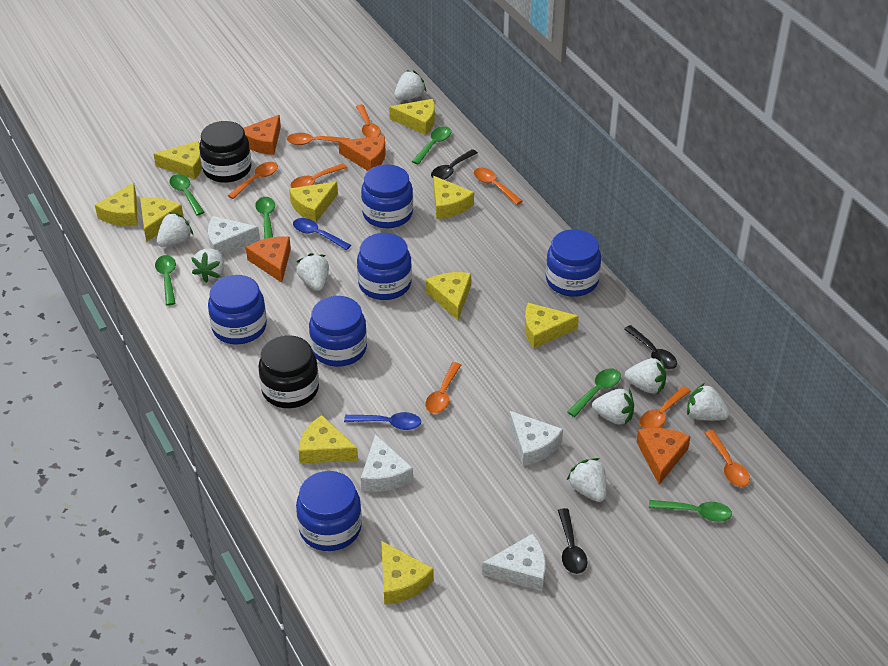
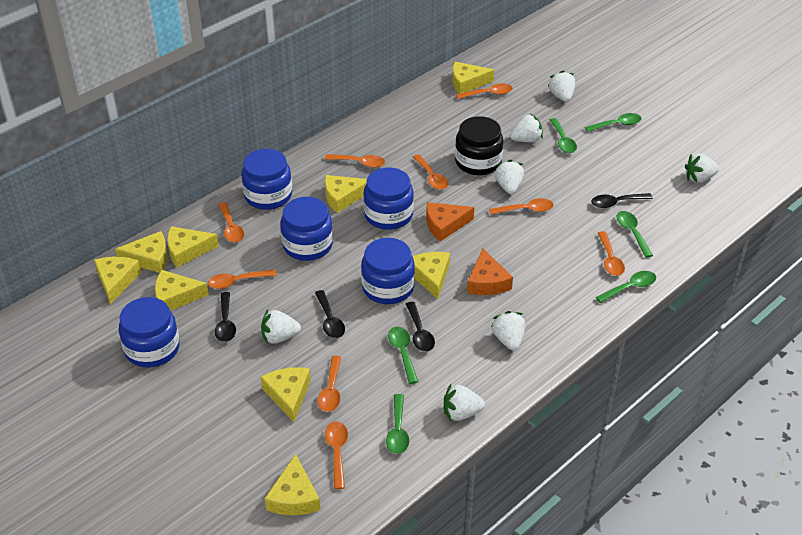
black jar: 2 -> 1
black spoon: 3 -> 4
blue jar: 6 -> 5
blue spoon: 2 -> 0
orange cheese: 4 -> 2
orange spoon: 8 -> 9
white cheese: 4 -> 0
white strawberry: 8 -> 7
yellow cheese: 10 -> 9

